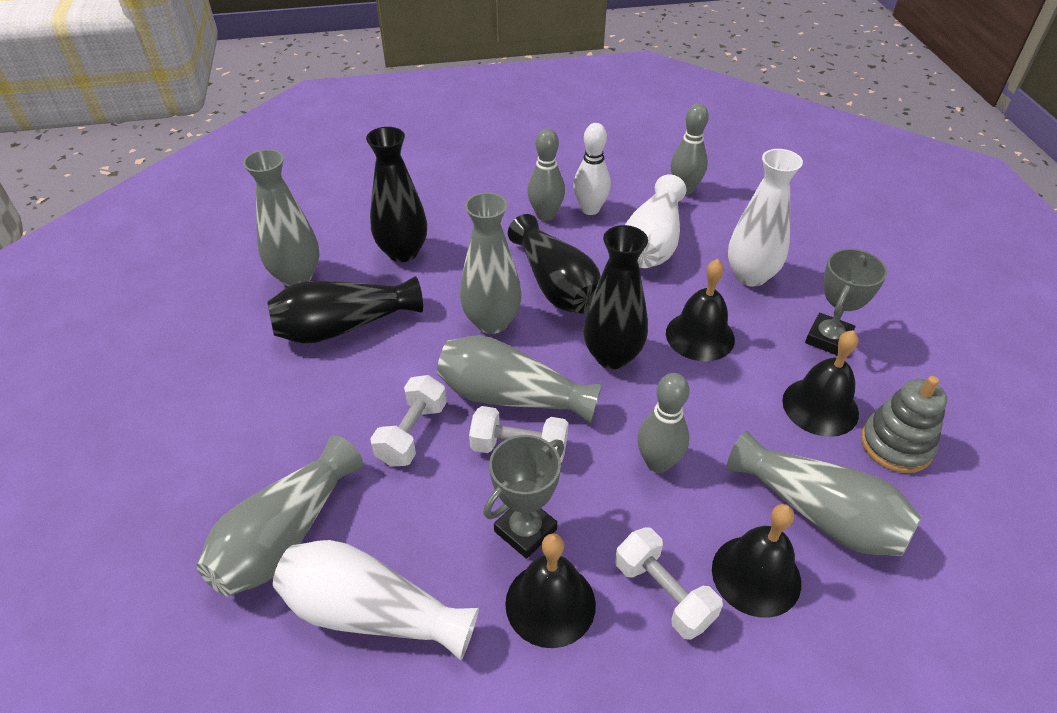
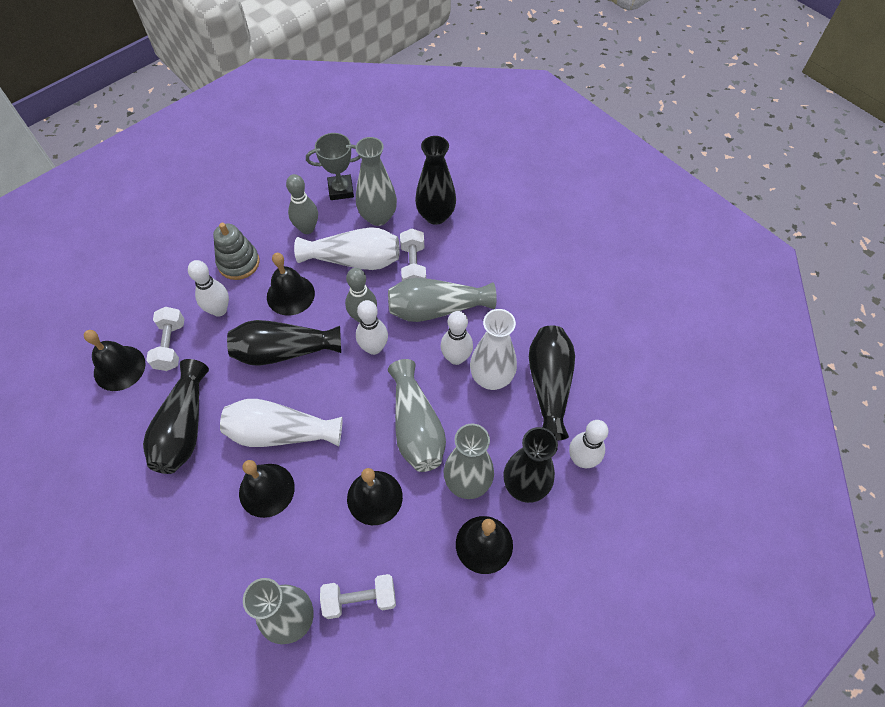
black bell: 4 -> 5
black vase: 4 -> 5
grey bowling pin: 3 -> 2
grey trophy: 2 -> 1
white bowling pin: 1 -> 4

